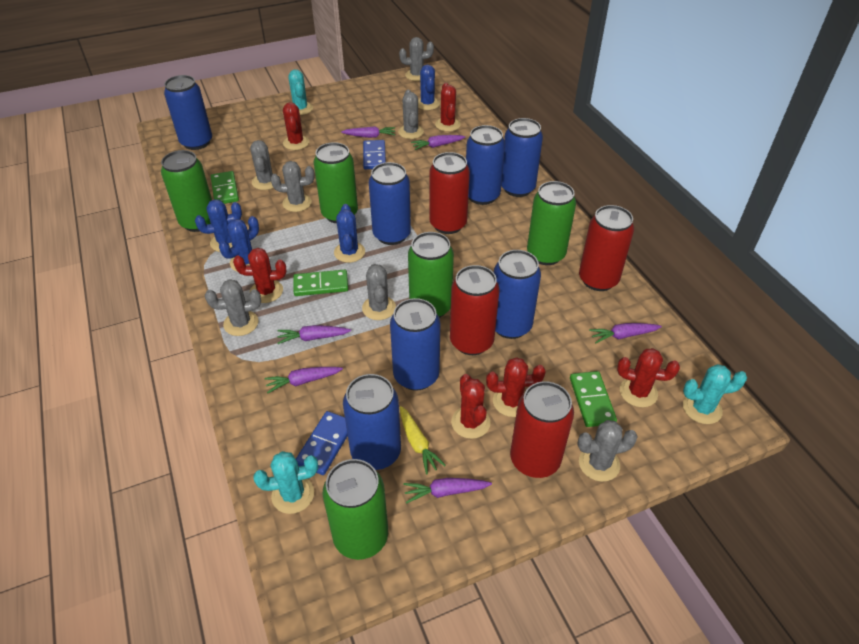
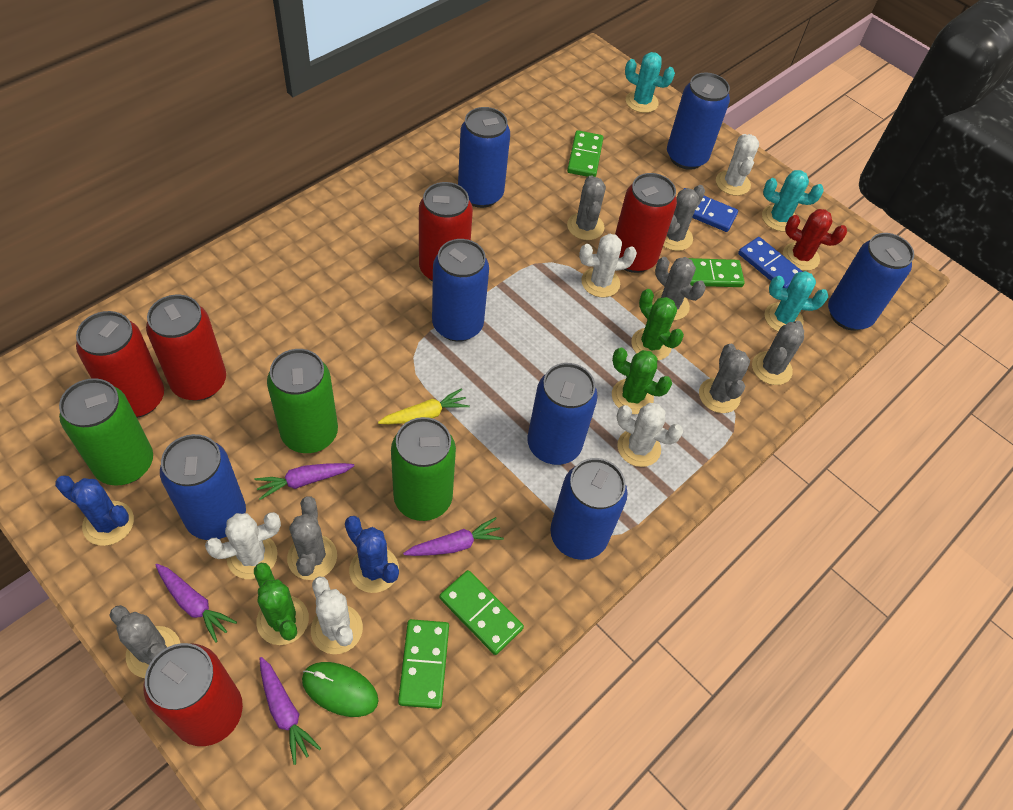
blue cactus: 4 -> 2
green cactus: 0 -> 3
green can: 5 -> 3
green domino: 3 -> 4
green mouse: 0 -> 1
purple carrot: 6 -> 4
red cactus: 6 -> 1
red can: 4 -> 5
white cactus: 0 -> 5

